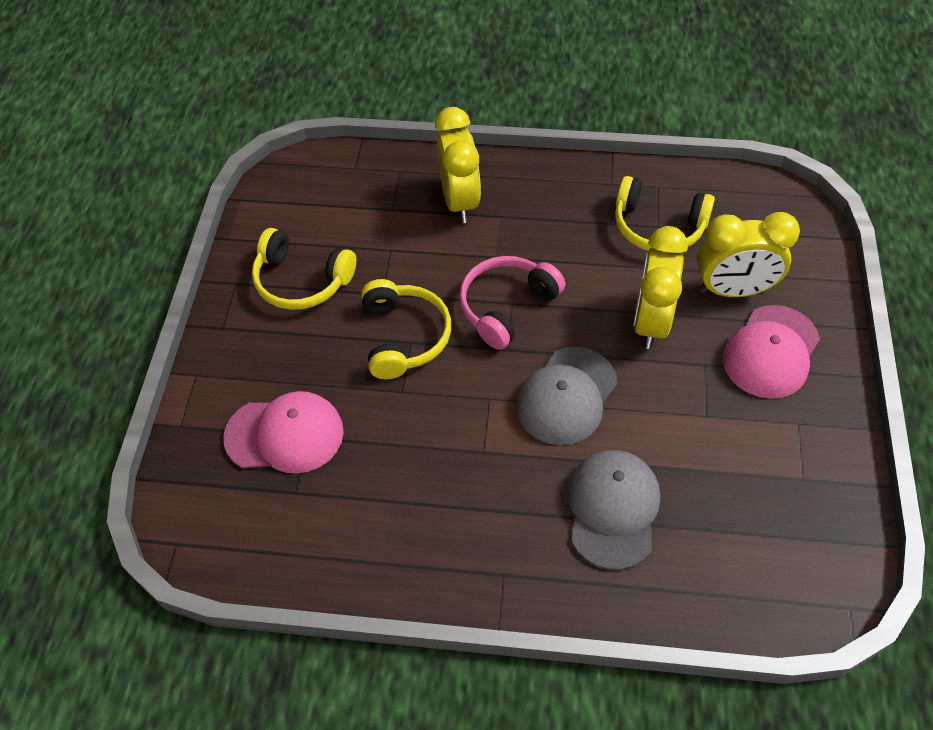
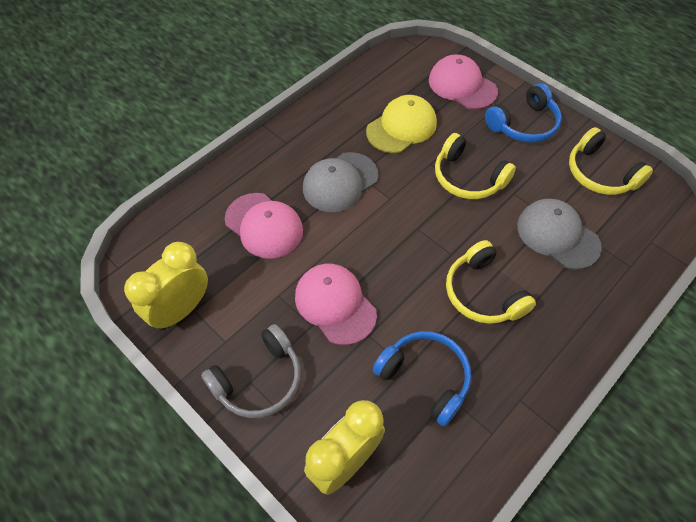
blue headphones: 0 -> 2
grey headphones: 0 -> 1
pink cap: 2 -> 3
pink headphones: 1 -> 0
yellow cap: 0 -> 1
yellow clock: 3 -> 2

